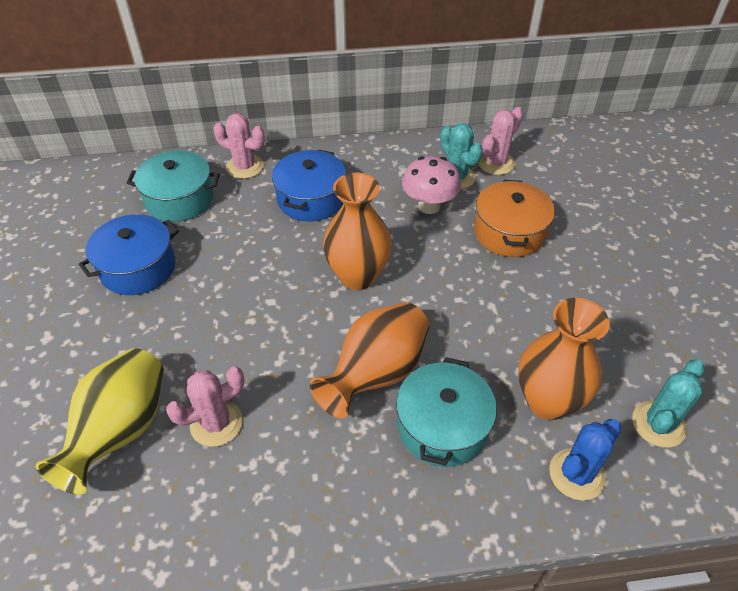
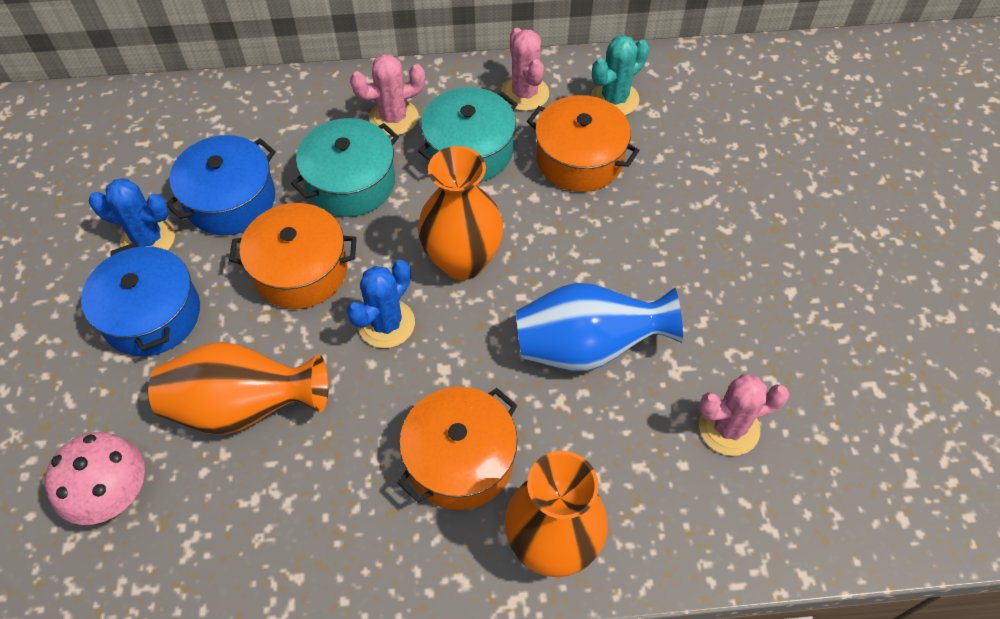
blue cactus: 1 -> 2
blue vase: 0 -> 1
orange pot: 1 -> 3
turquoise cactus: 2 -> 1
yellow vase: 1 -> 0

